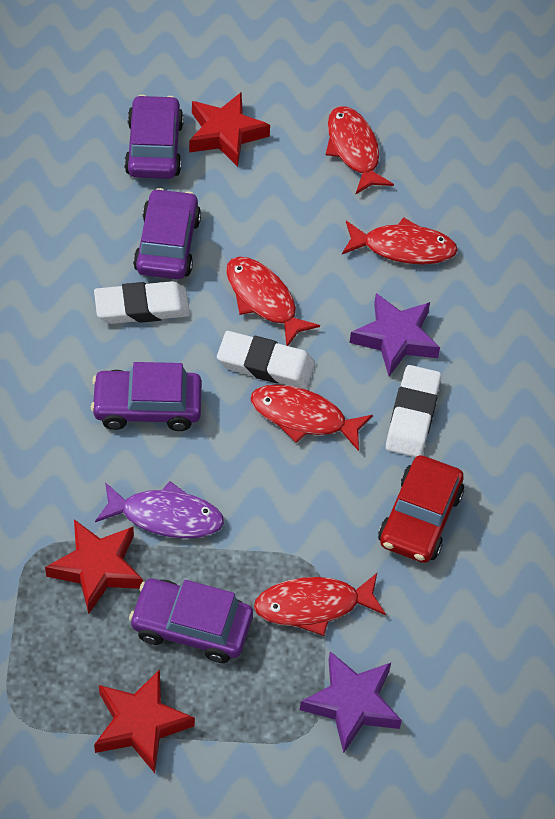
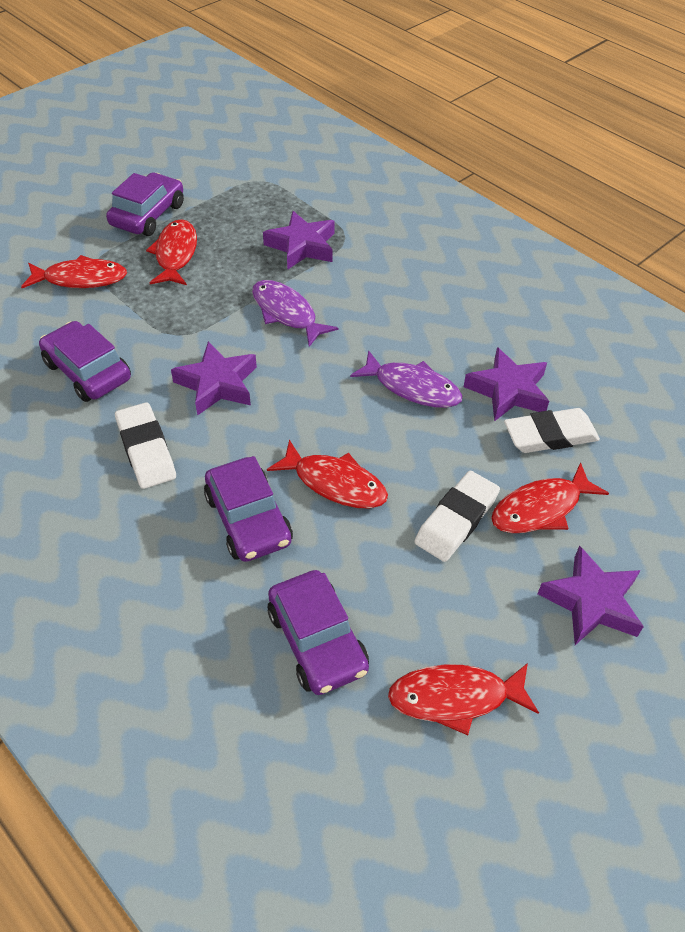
purple fish: 1 -> 2
purple star: 2 -> 4
red car: 1 -> 0
red star: 3 -> 0

